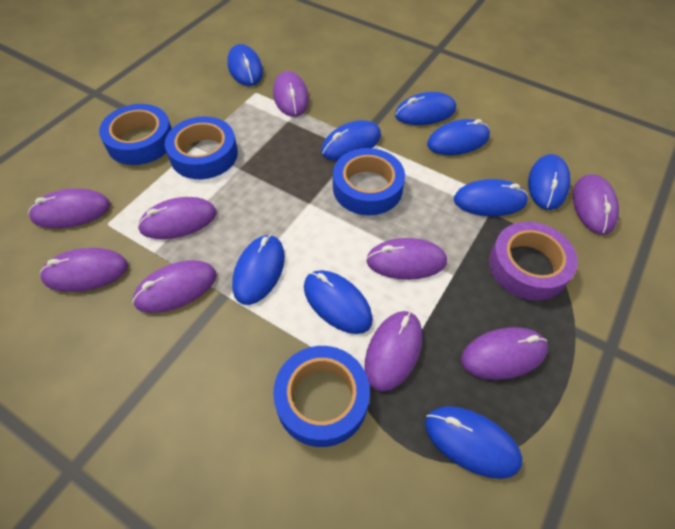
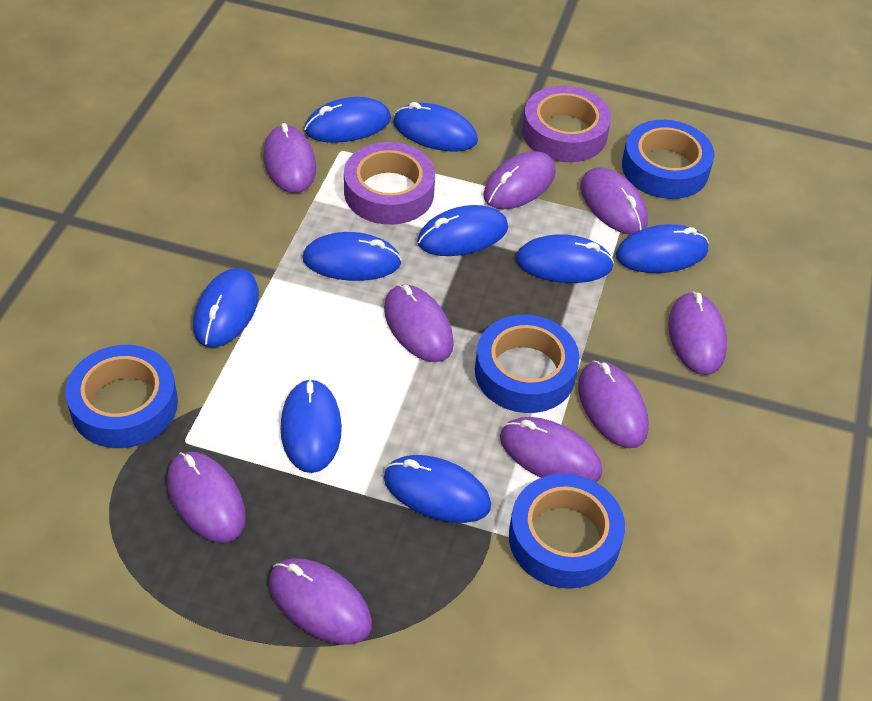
purple tape: 1 -> 2

